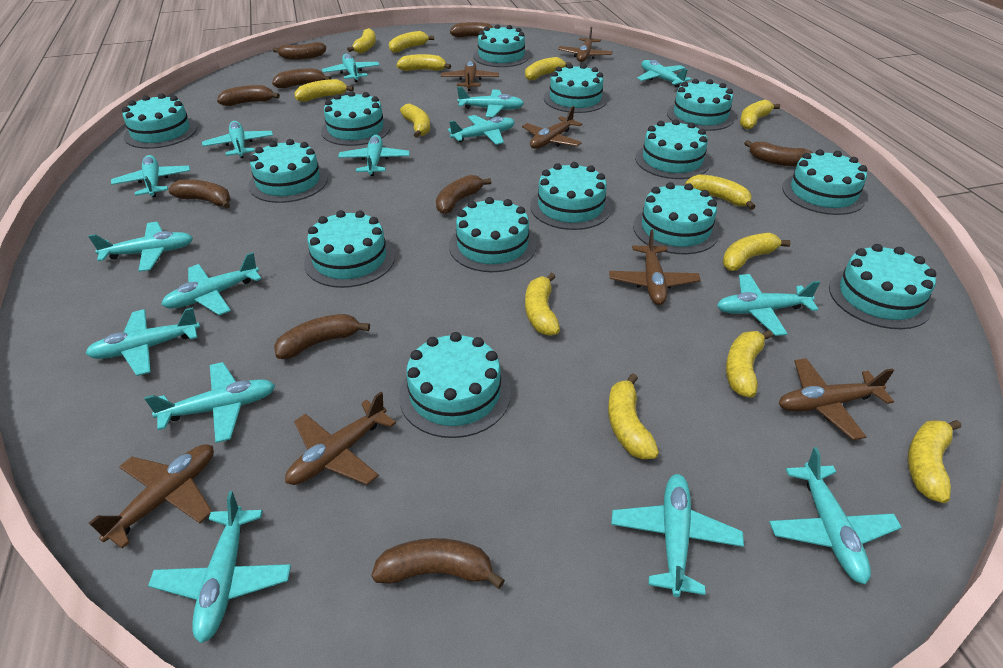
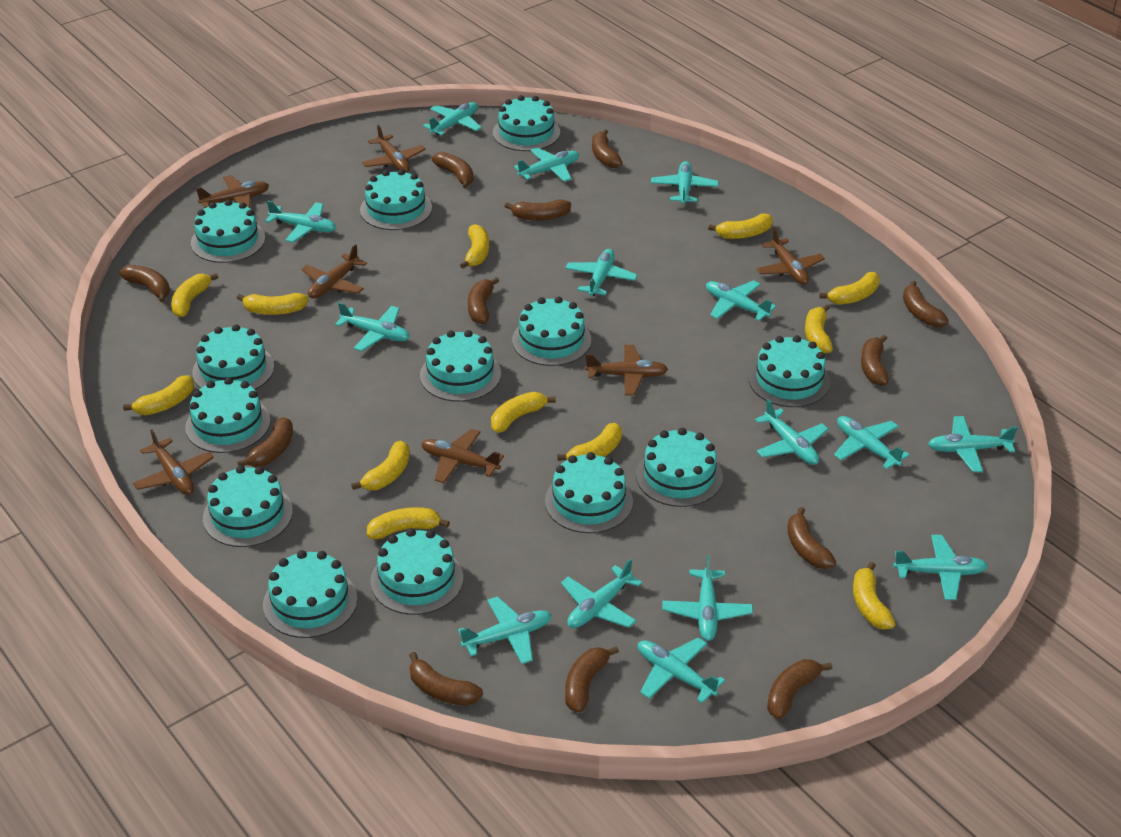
brown banana: 9 -> 12
turquoise cake: 14 -> 13
yellow banana: 13 -> 12

